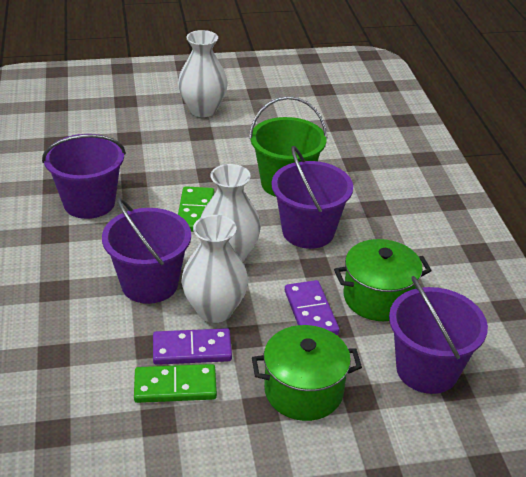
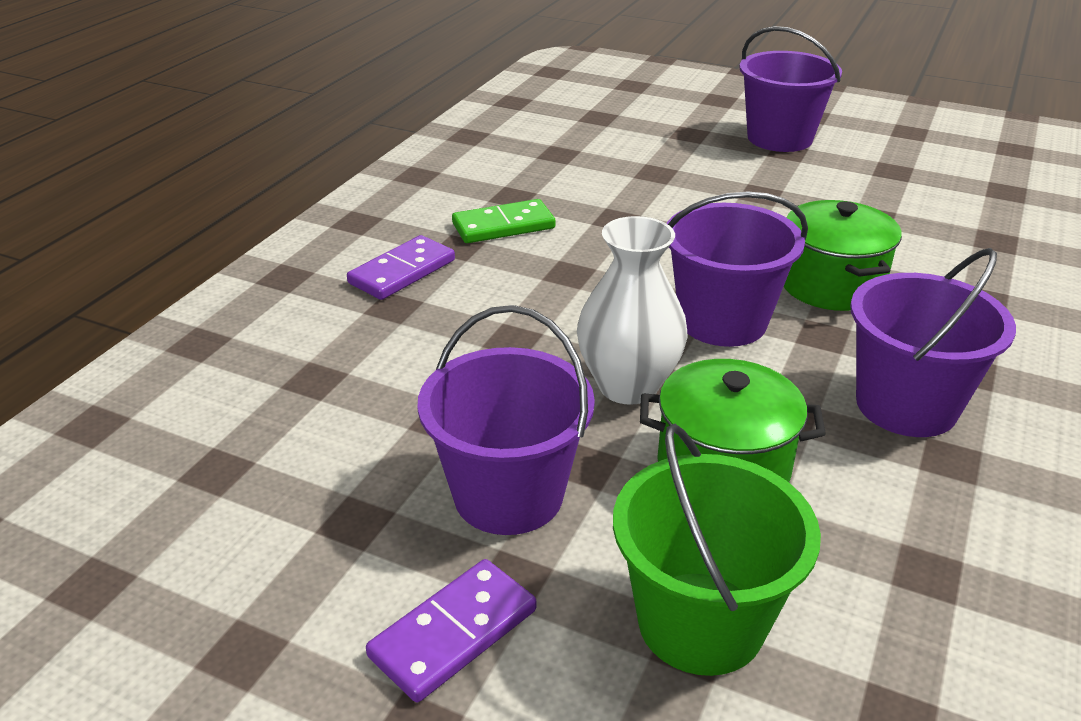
green domino: 2 -> 1
white vase: 3 -> 1

